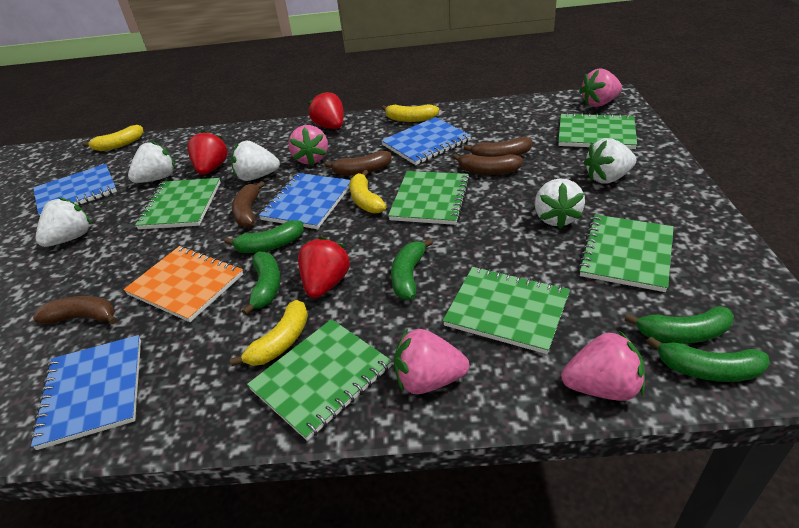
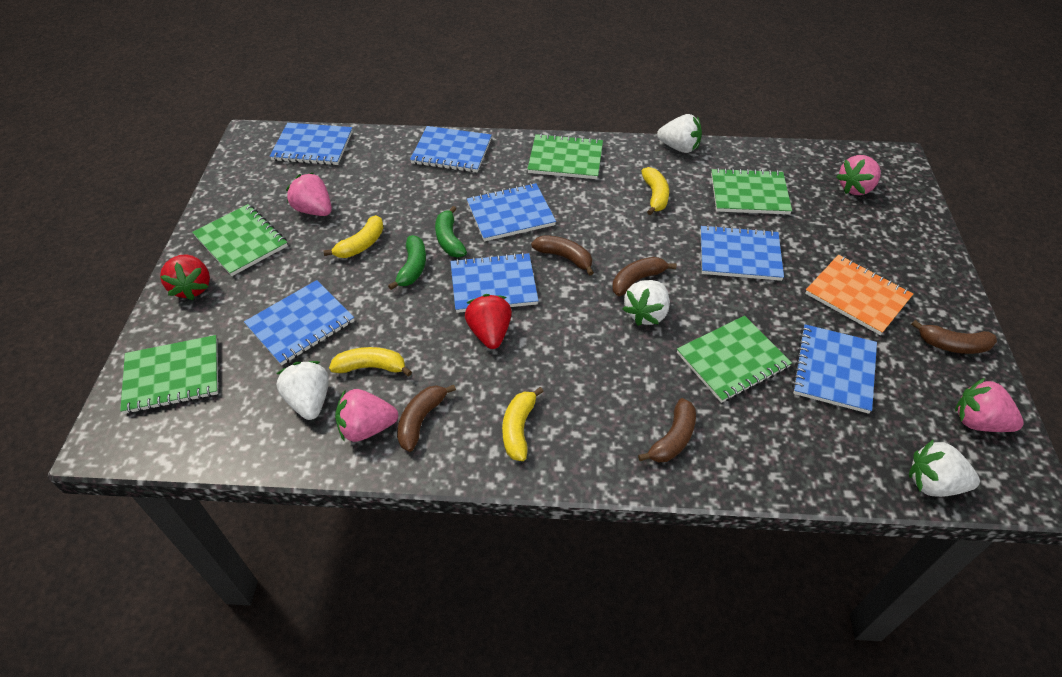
blue notebook: 4 -> 7
green banana: 5 -> 2
green notebook: 6 -> 5
red strawberry: 3 -> 2
white strawberry: 5 -> 4

